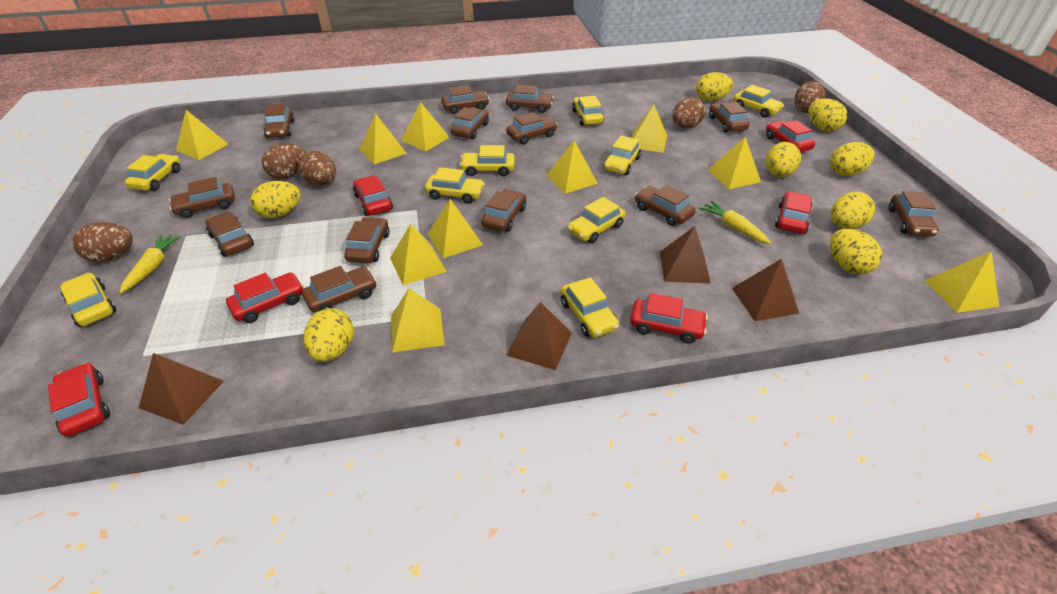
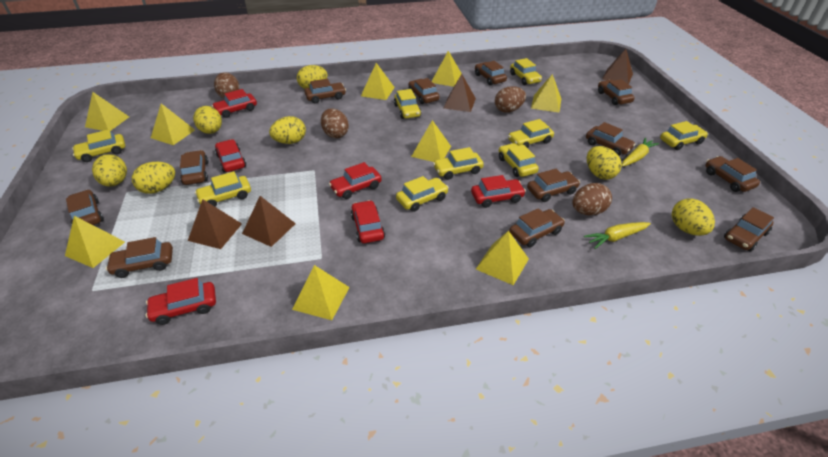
brown car: 13 -> 12
brown egg: 5 -> 4
yellow egg: 8 -> 7
yellow pyramid: 10 -> 9

